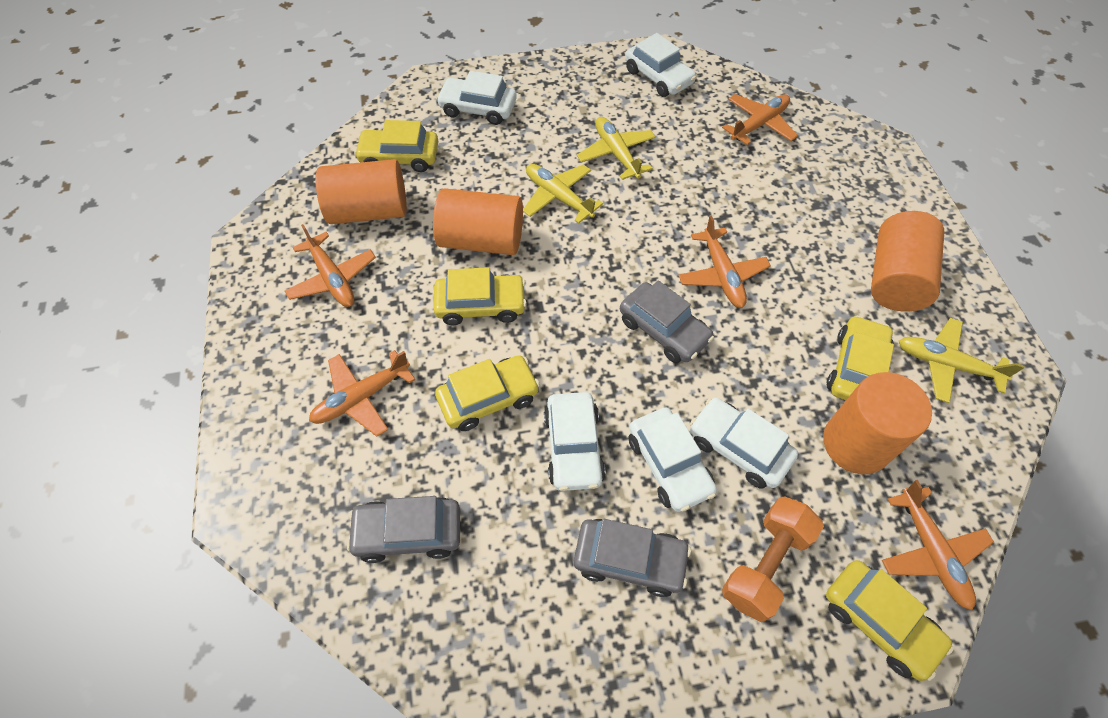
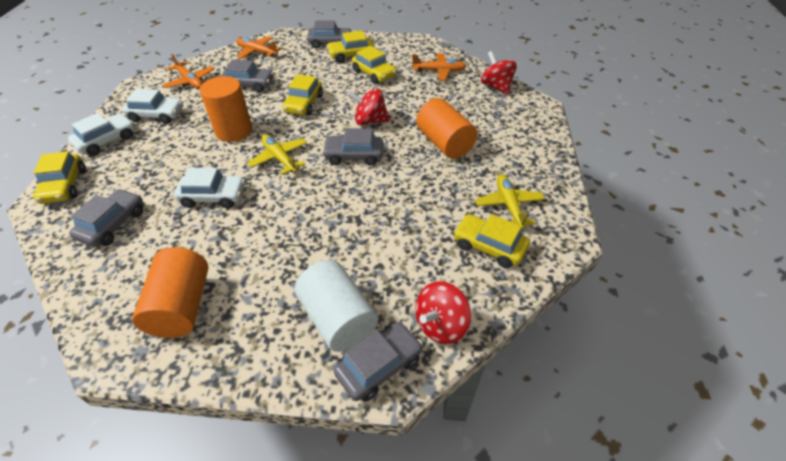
grey car: 3 -> 5
orange cylinder: 4 -> 3
orange dumbbell: 1 -> 0
orange plane: 5 -> 3
red spinning top: 0 -> 3
white car: 5 -> 3
white cylinder: 0 -> 1
yellow plane: 3 -> 2

